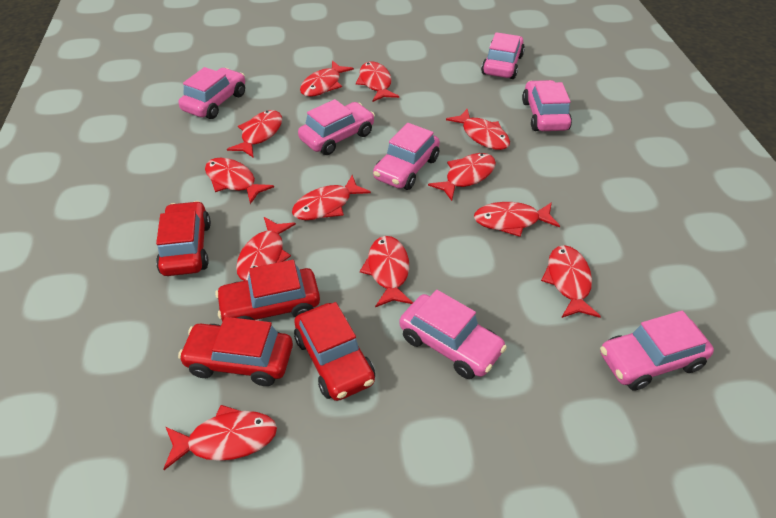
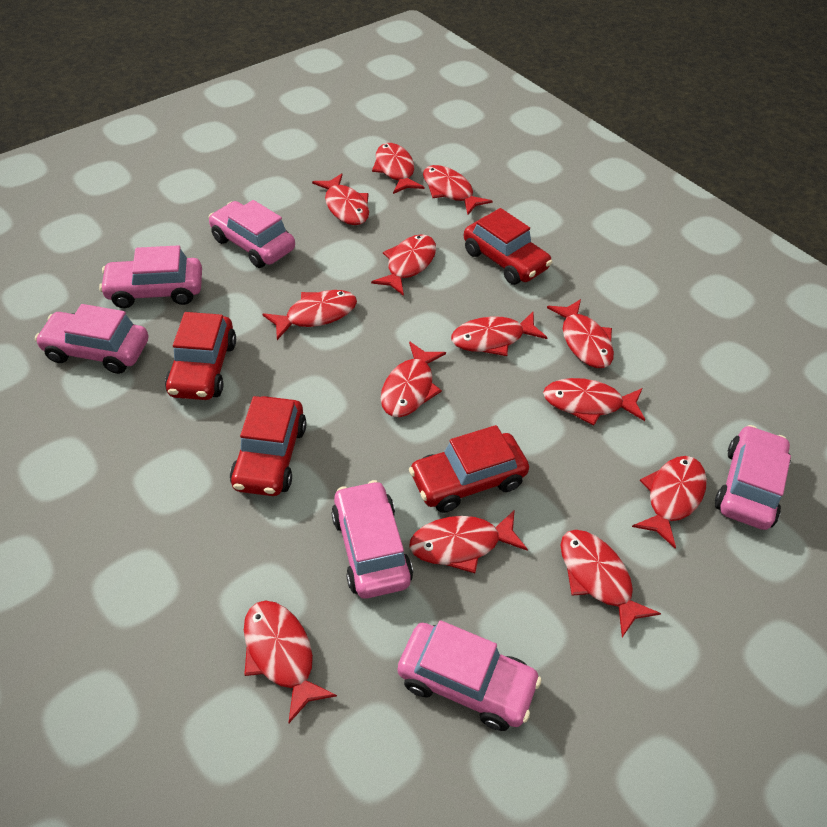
pink car: 7 -> 6
red fish: 12 -> 13

